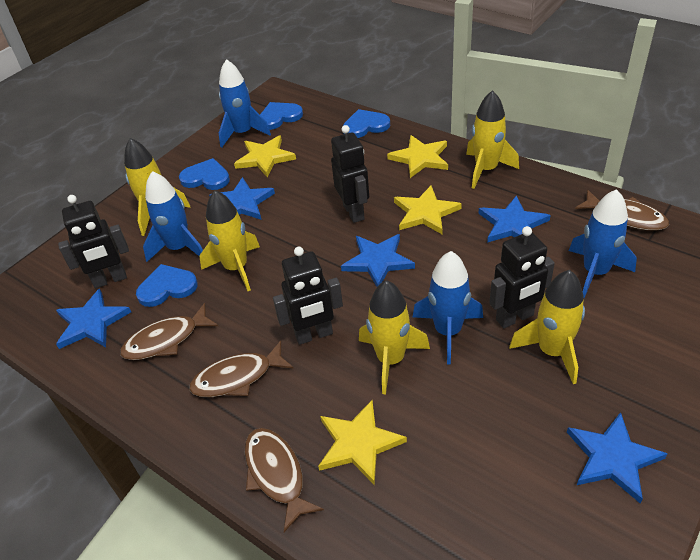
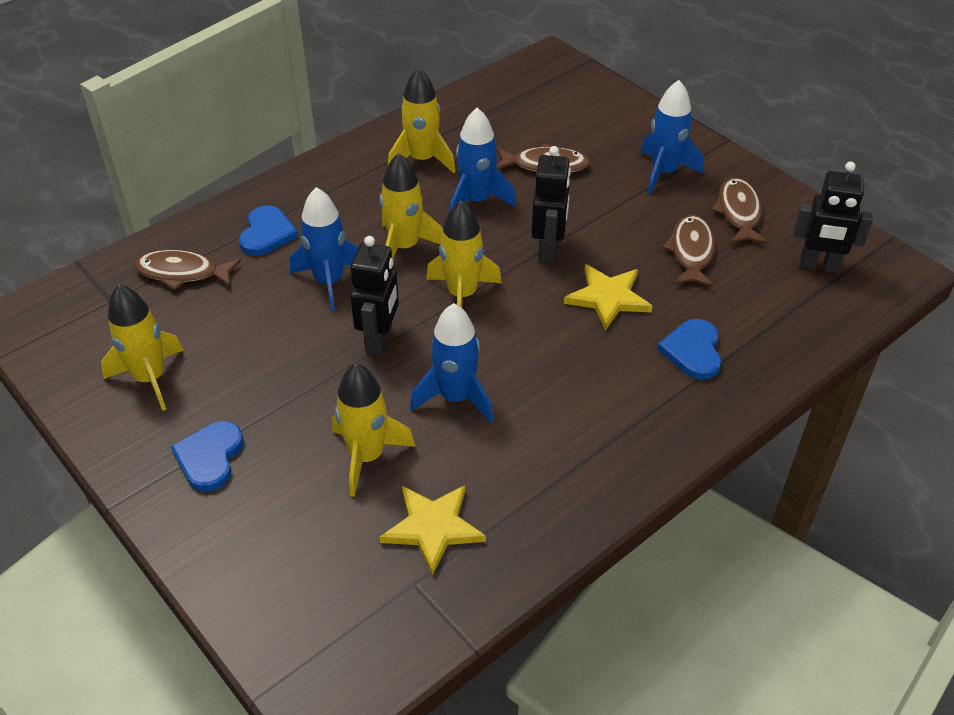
black robot: 4 -> 3
blue heart: 4 -> 3
blue star: 5 -> 0
yellow star: 4 -> 2

